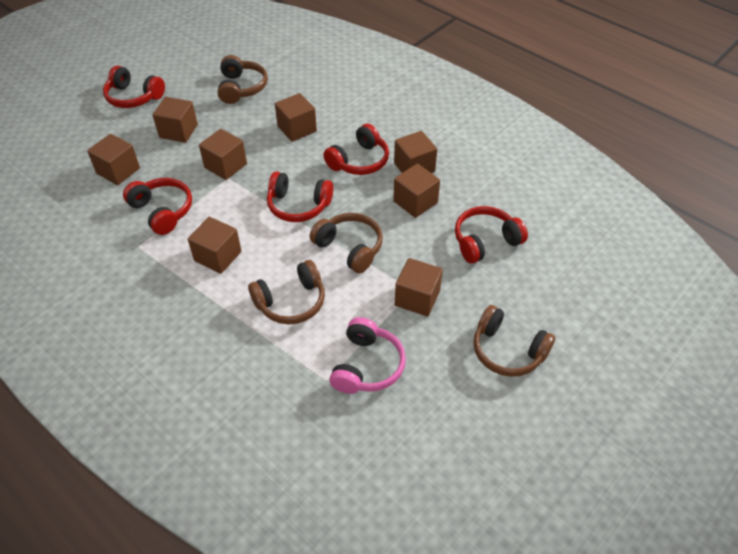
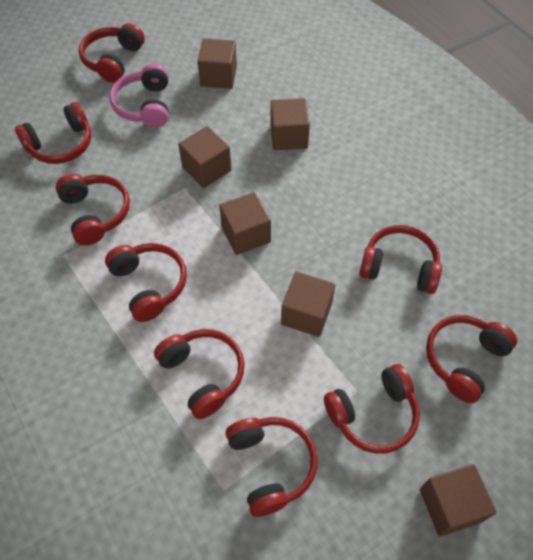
brown cube: 8 -> 6
brown headphones: 4 -> 0
red headphones: 5 -> 9

